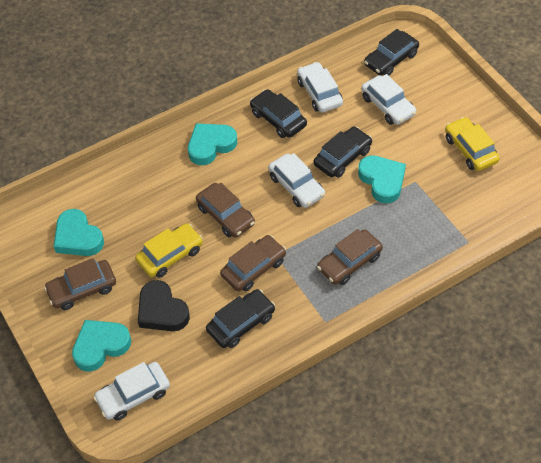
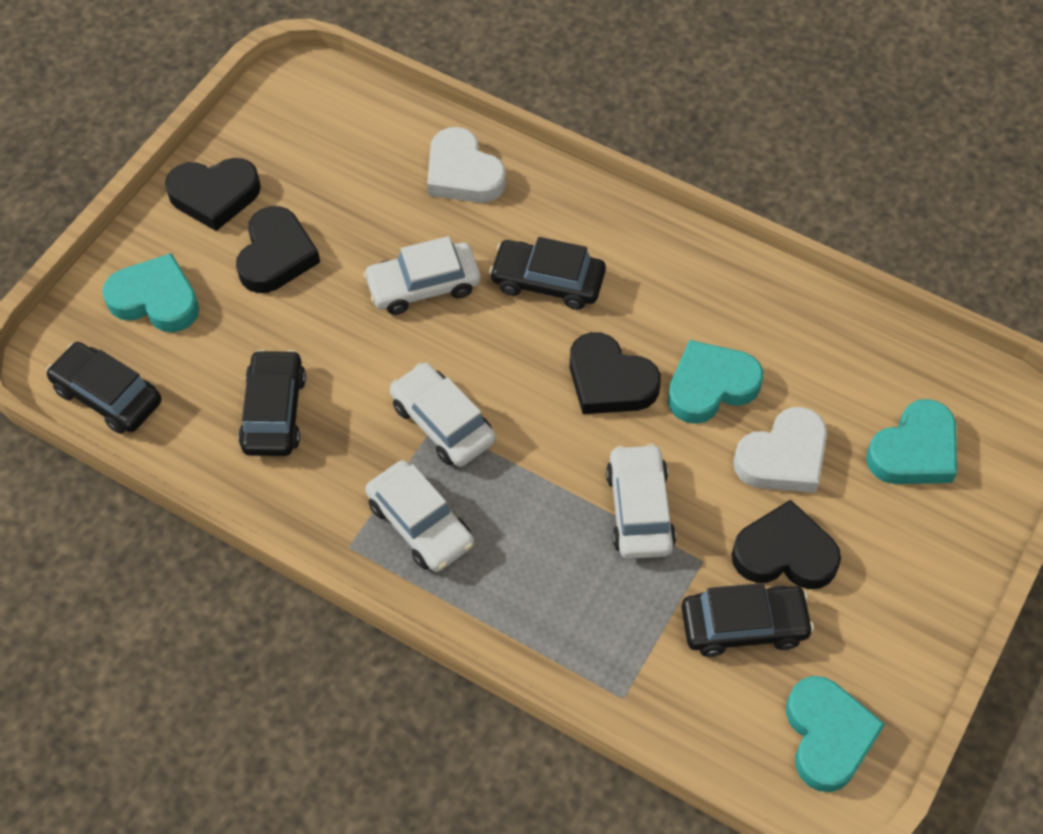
black heart: 1 -> 4
brown car: 4 -> 0
white heart: 0 -> 2
yellow car: 2 -> 0

